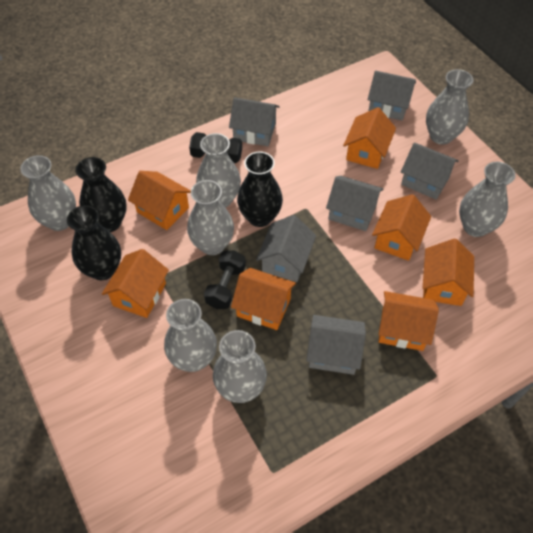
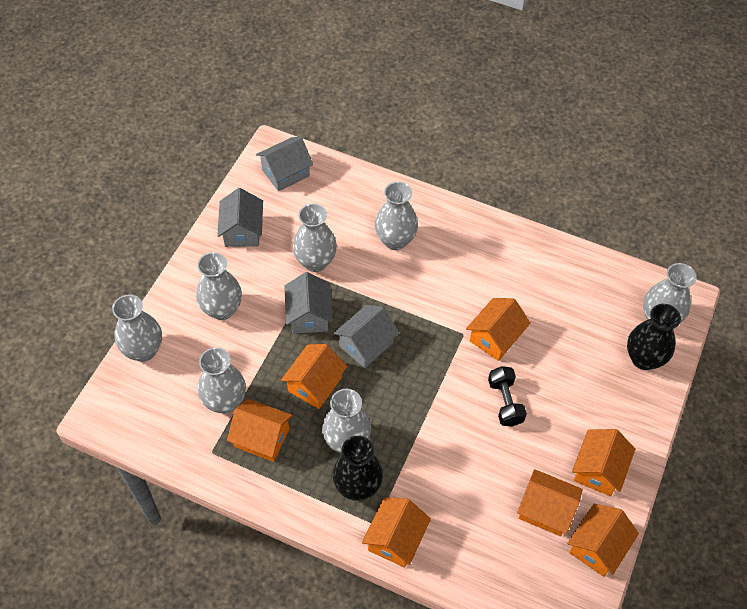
black dumbbell: 2 -> 1
black vase: 3 -> 2
grey house: 6 -> 4

